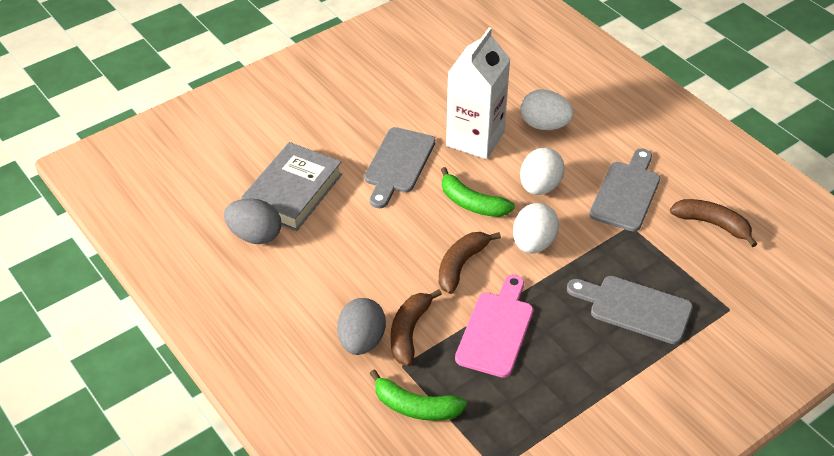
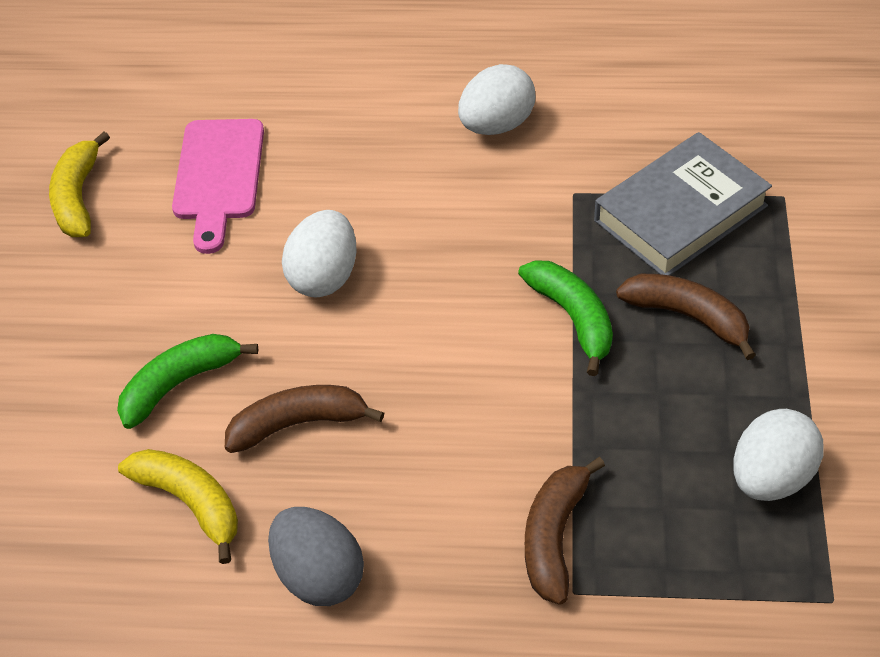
grey cutting board: 3 -> 0
grey egg: 2 -> 1
white carton: 1 -> 0
yellow banana: 0 -> 2

